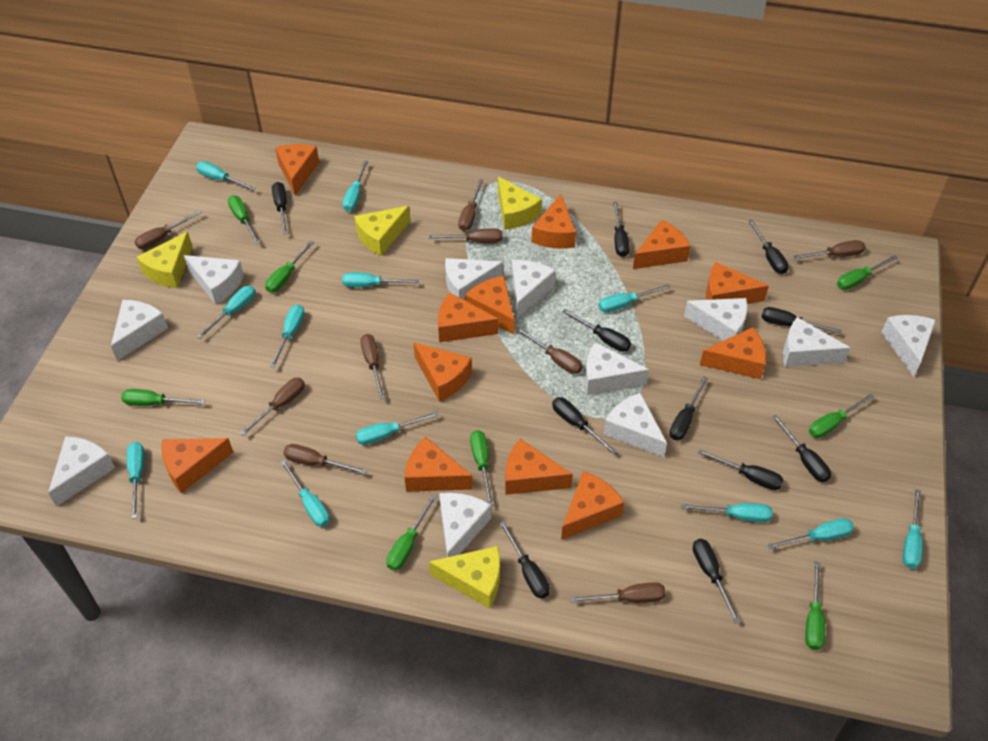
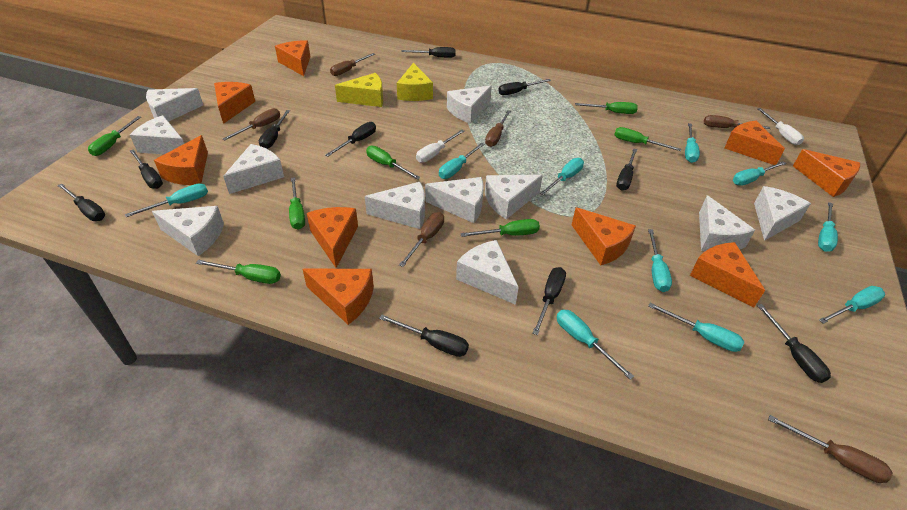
black screwdriver: 11 -> 10
brown screwdriver: 9 -> 6
green screwdriver: 8 -> 7
orange cheese: 12 -> 9
turquoise screwdriver: 12 -> 10
white screwdriver: 0 -> 2
yellow cheese: 4 -> 2

